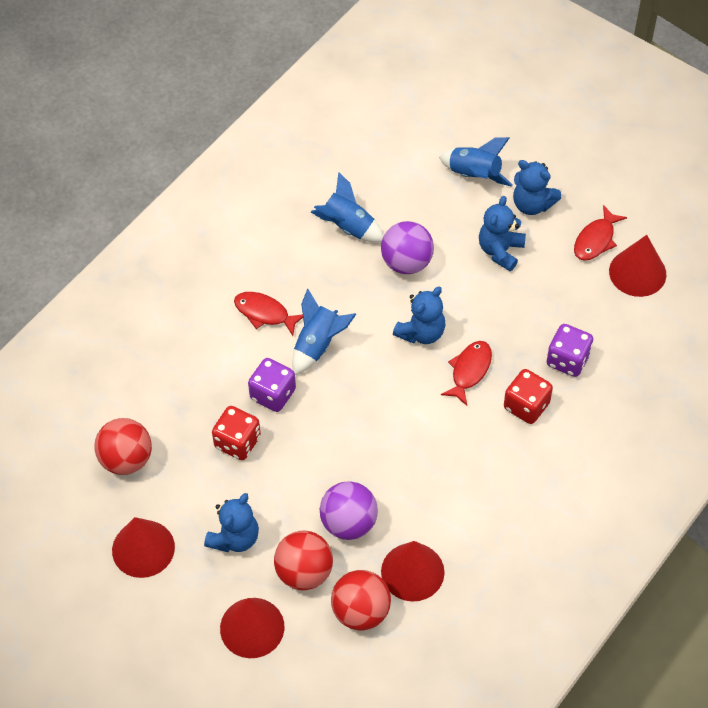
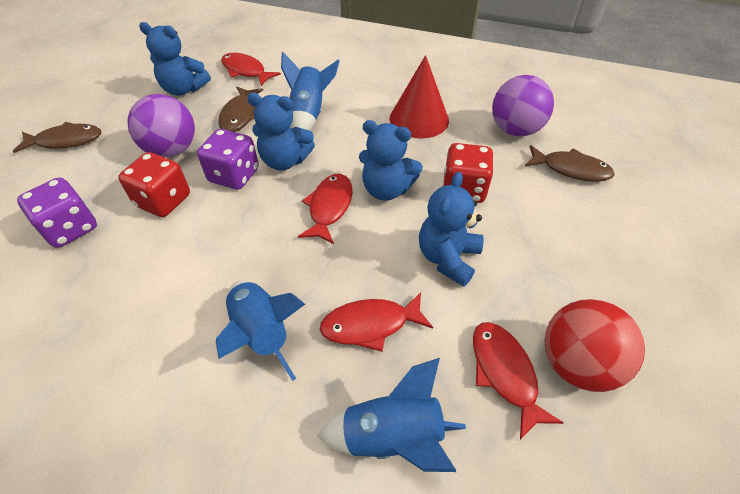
brown fish: 0 -> 3
red ball: 3 -> 1
red cone: 4 -> 1
red fish: 3 -> 4

